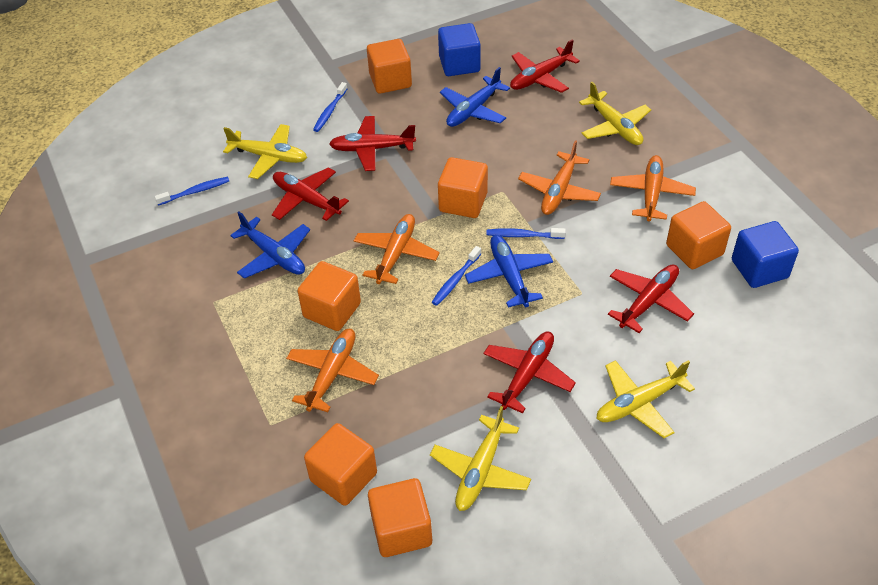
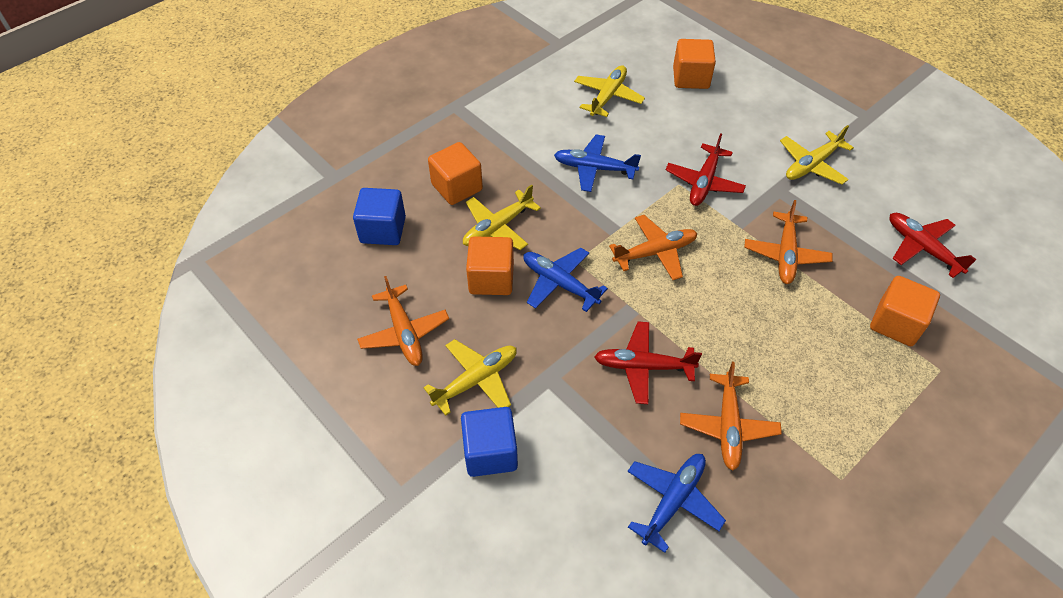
blue toothbrush: 4 -> 0
orange cube: 6 -> 4
red plane: 5 -> 3

